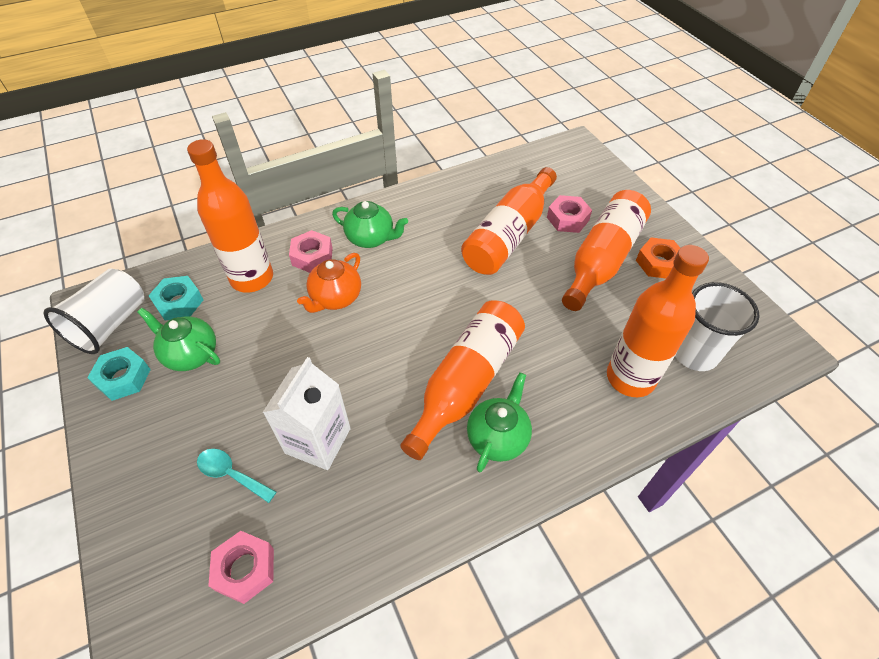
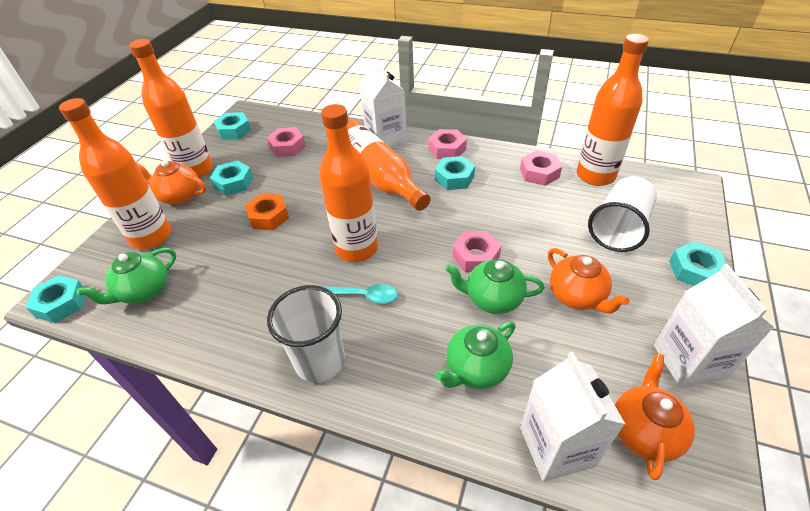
orange teapot: 1 -> 3
pink nut: 3 -> 4
turquoise nut: 2 -> 5
white carton: 1 -> 3

